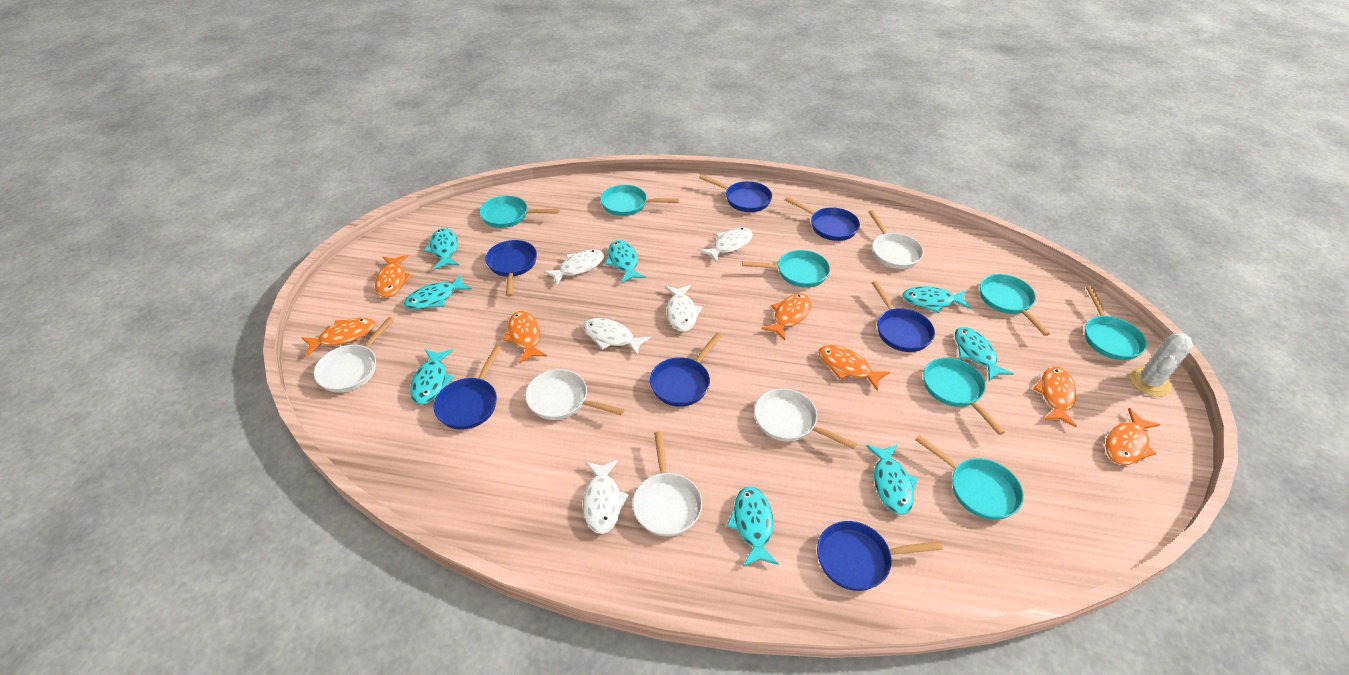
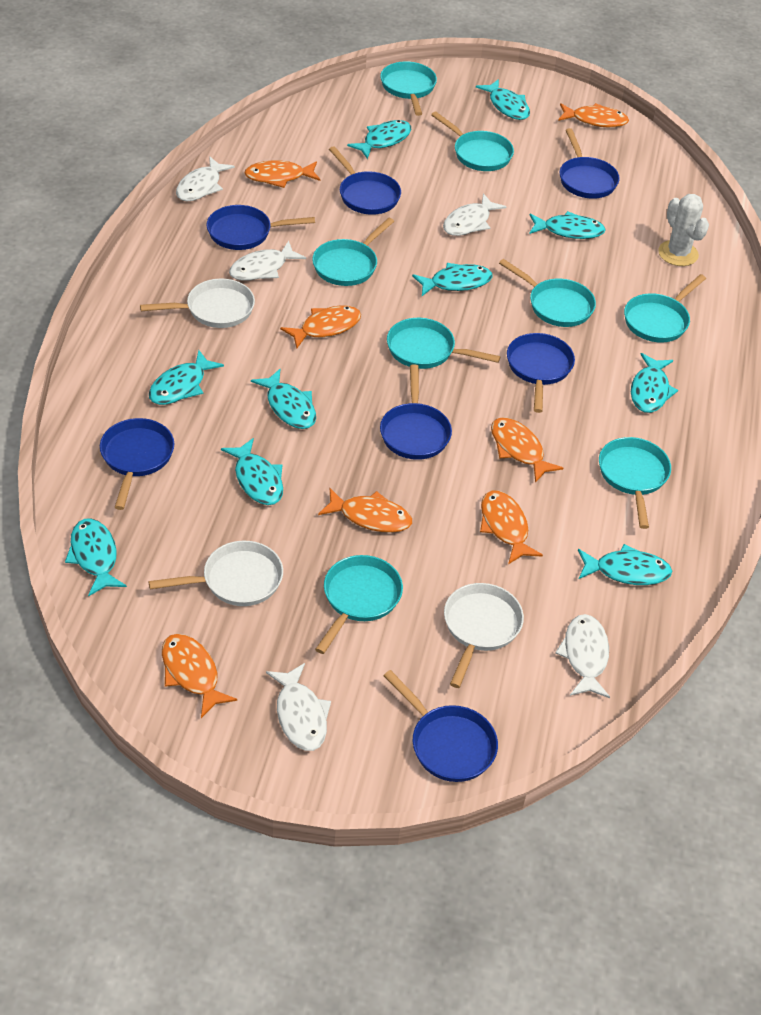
turquoise fish: 8 -> 10
turquoise pan: 7 -> 8
white pan: 5 -> 3

